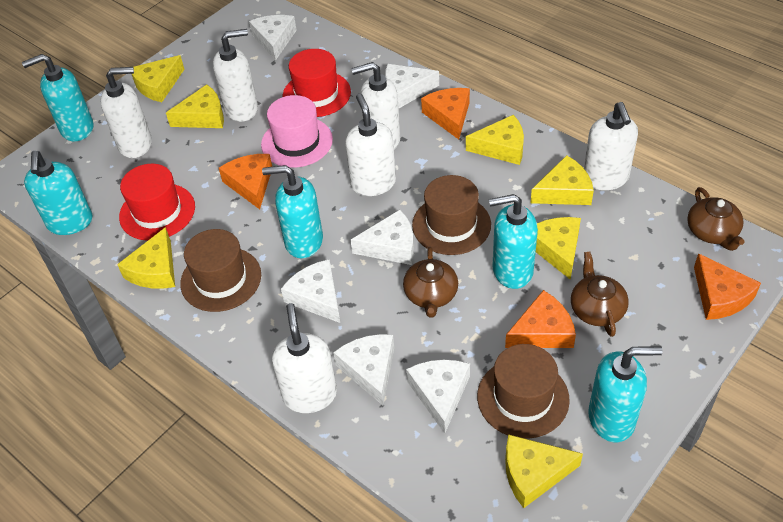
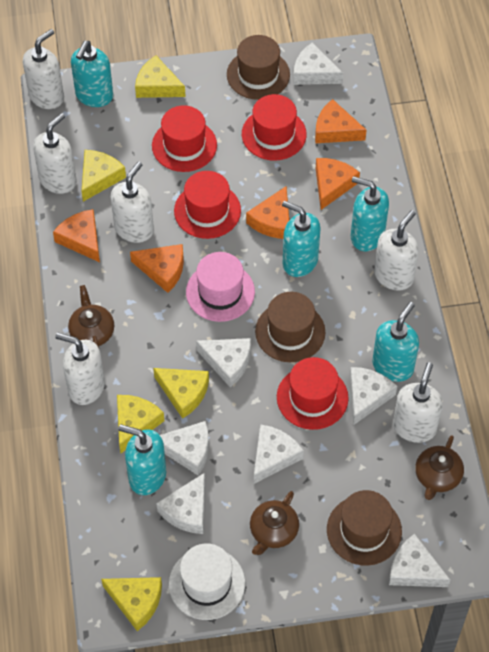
orange cheese: 4 -> 5
red hat: 2 -> 4
white cheese: 6 -> 7
white hat: 0 -> 1
yellow cheese: 7 -> 5

